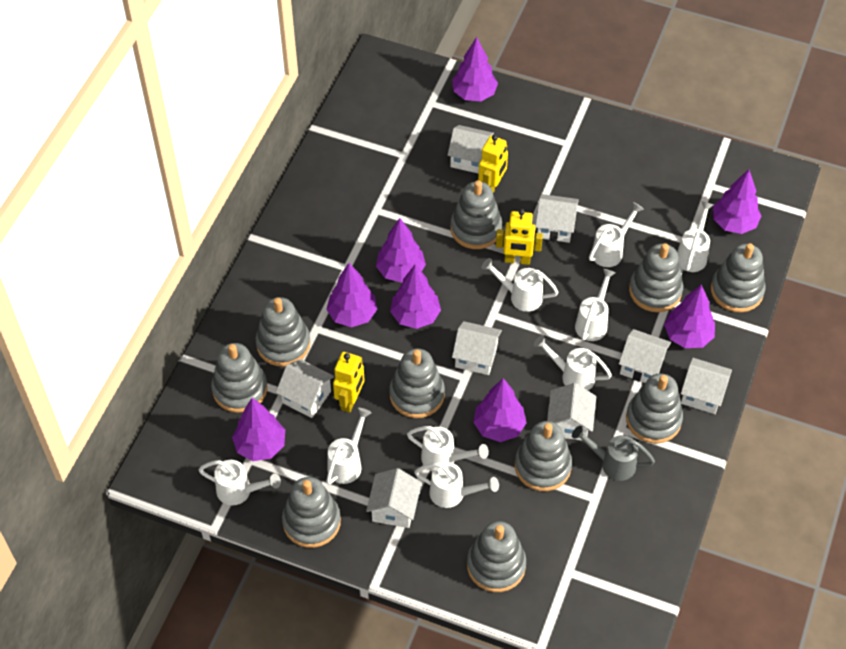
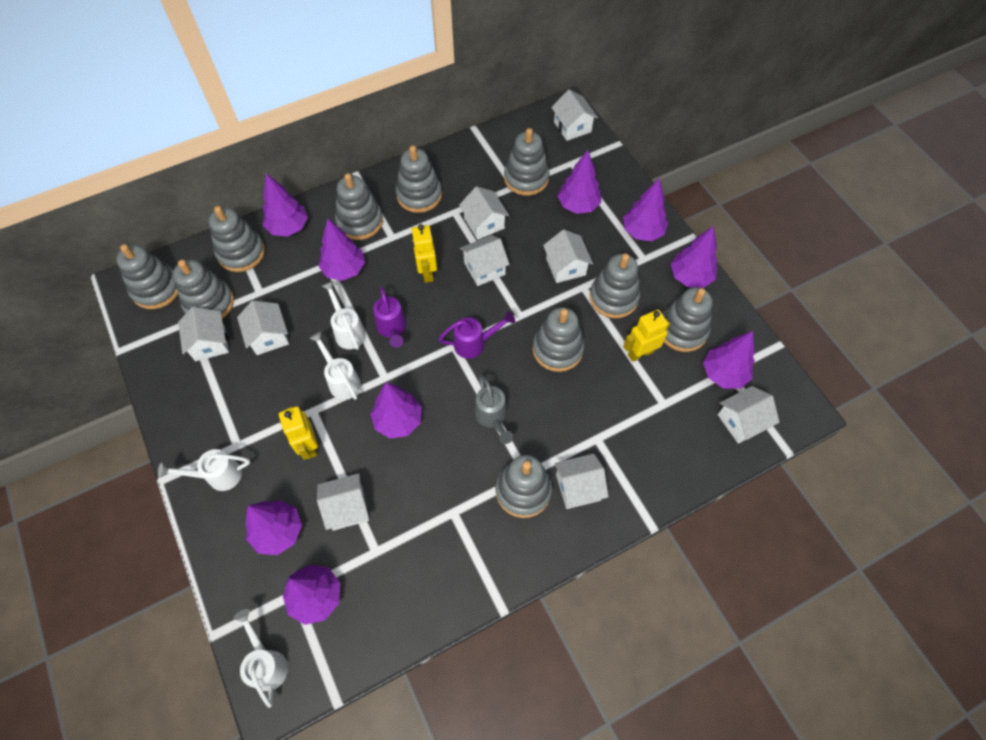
purple tree: 8 -> 9
purple watering can: 0 -> 2
white house: 8 -> 9
white watering can: 9 -> 4

